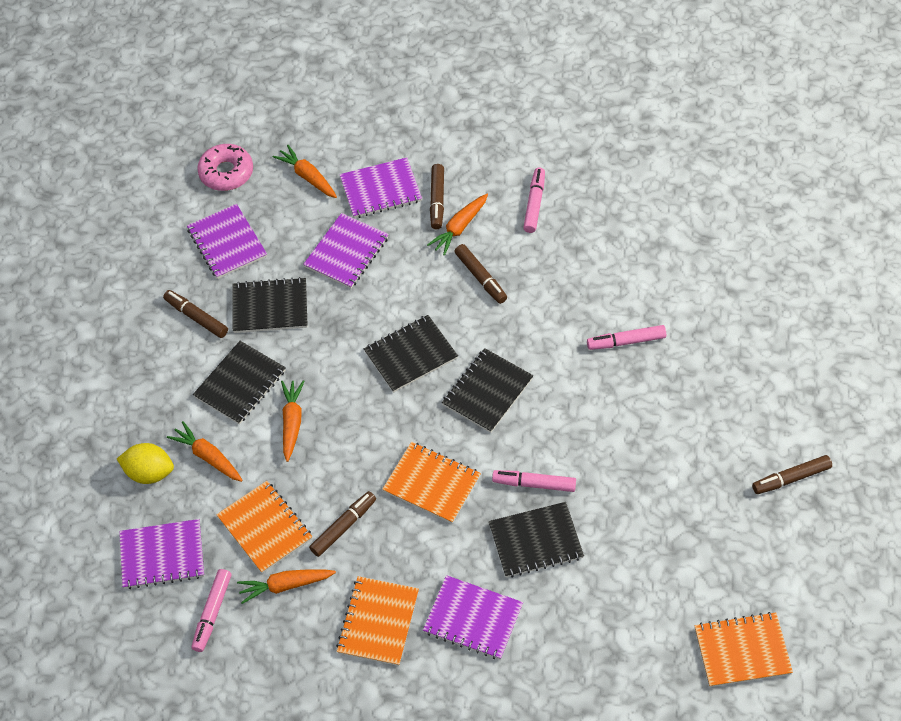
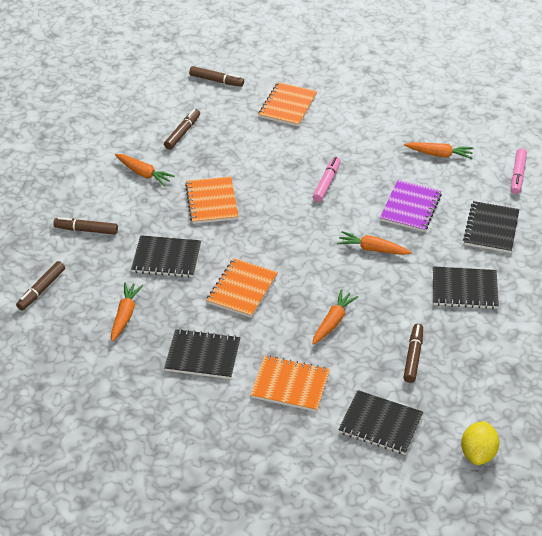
pink donut: 1 -> 0
pink marker: 4 -> 2
purple notebook: 5 -> 1

